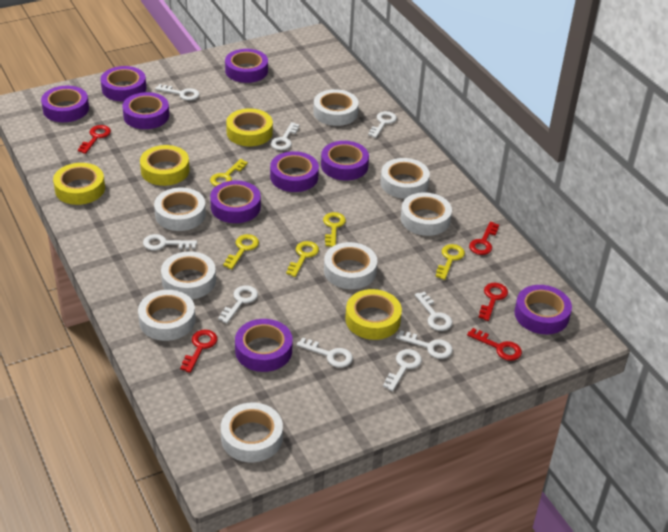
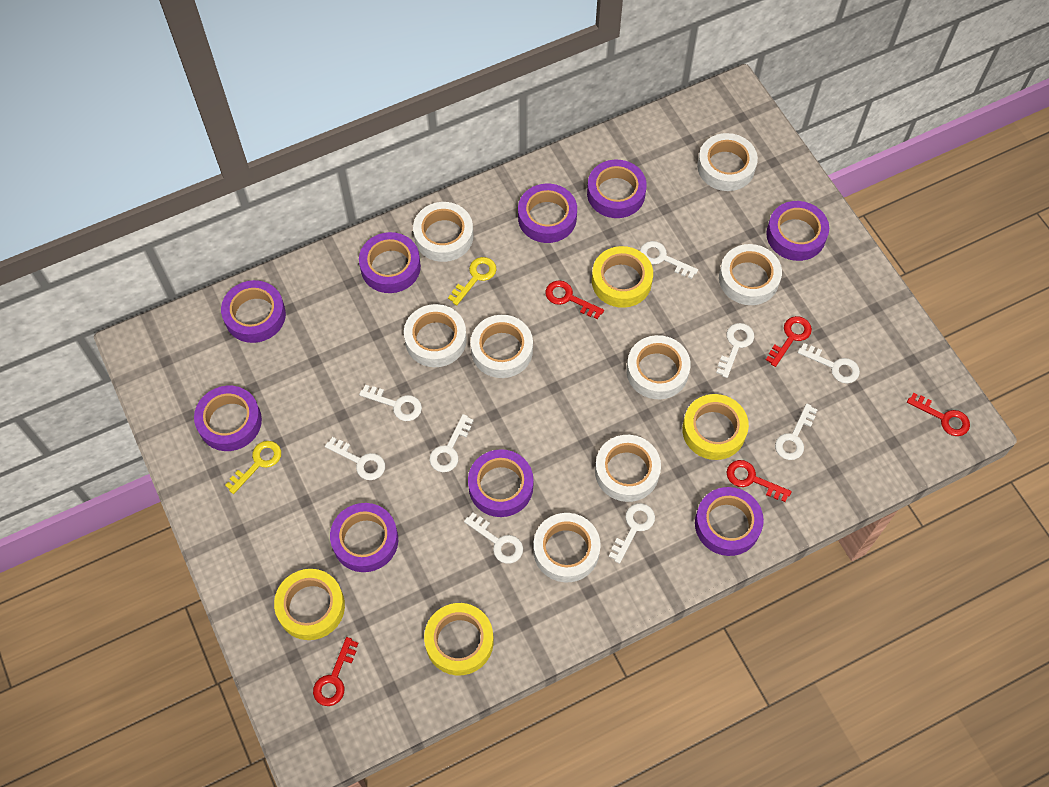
yellow key: 5 -> 2

